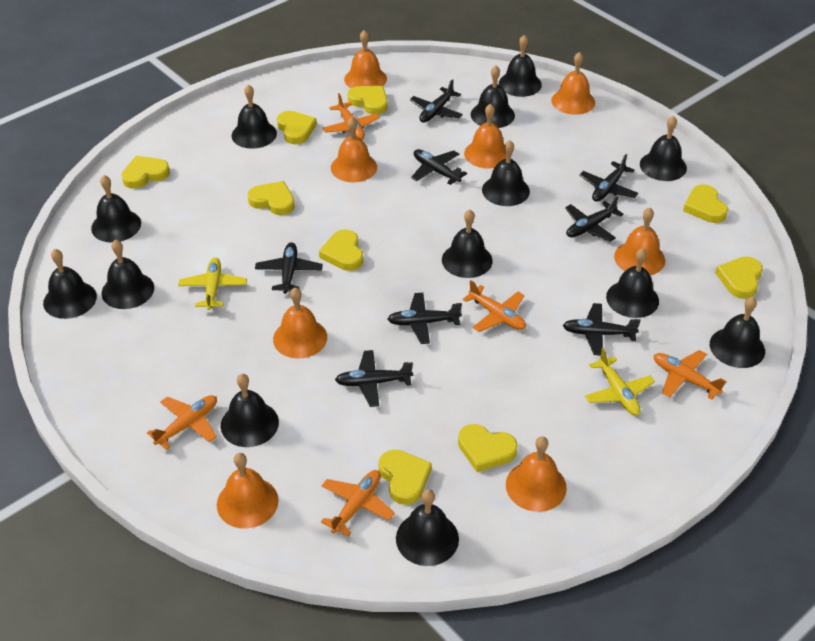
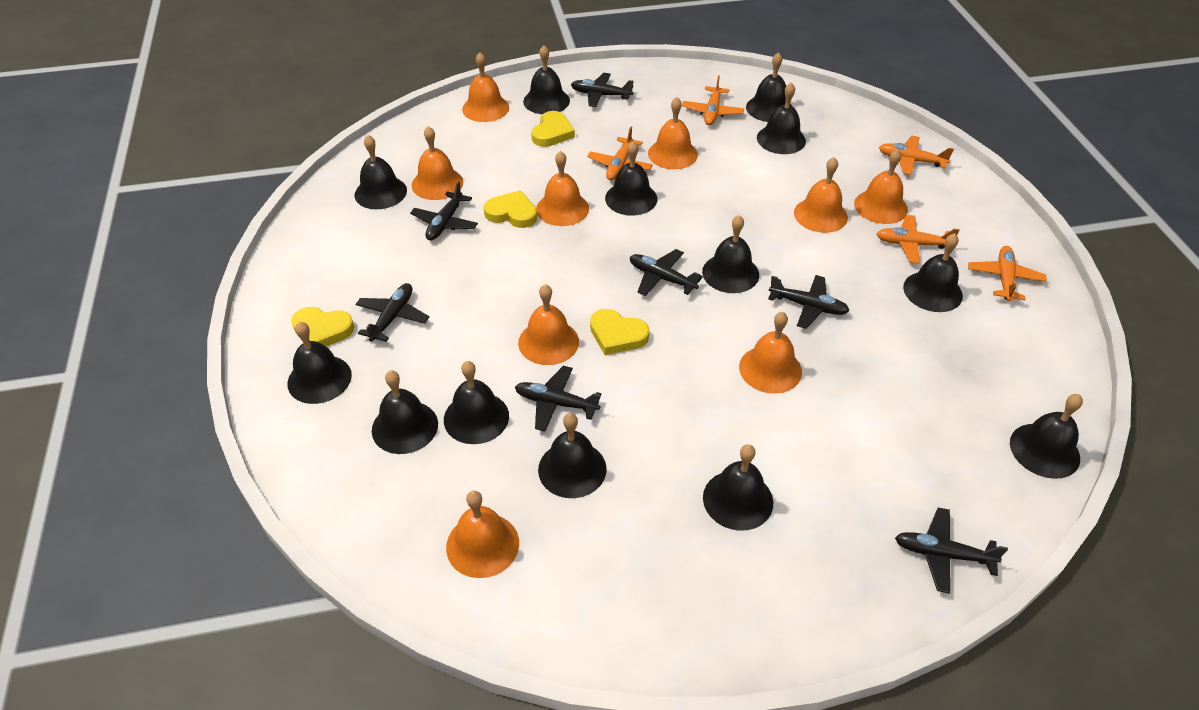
black plane: 8 -> 7
orange bell: 8 -> 9
yellow heart: 9 -> 4
yellow plane: 2 -> 0

